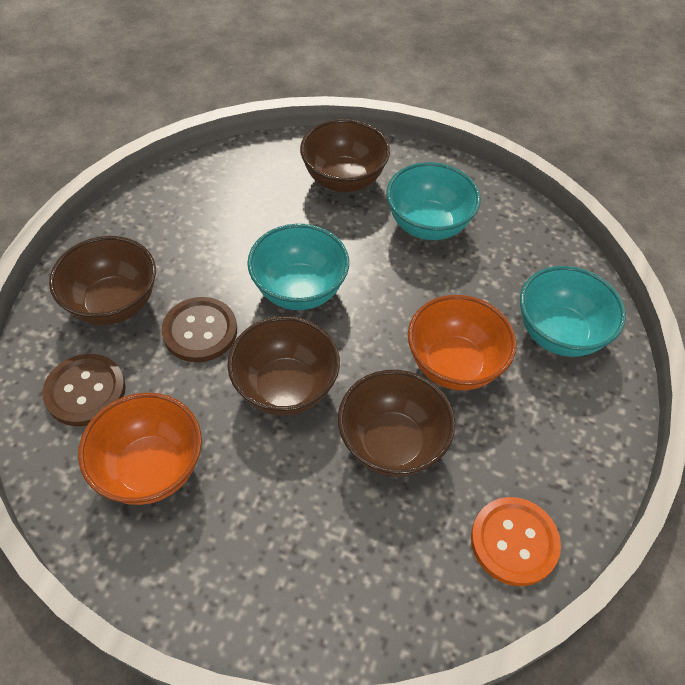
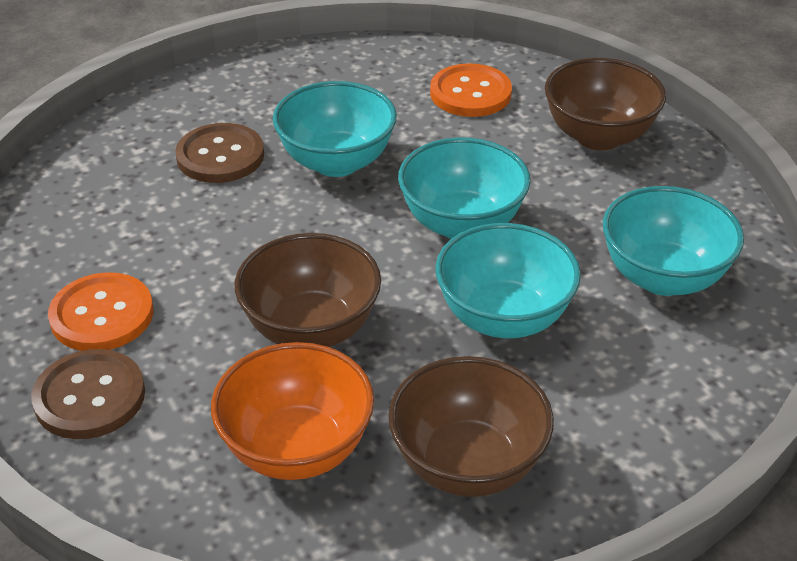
brown bowl: 4 -> 3
orange bowl: 2 -> 1
orange button: 1 -> 2
turquoise bowl: 3 -> 4

